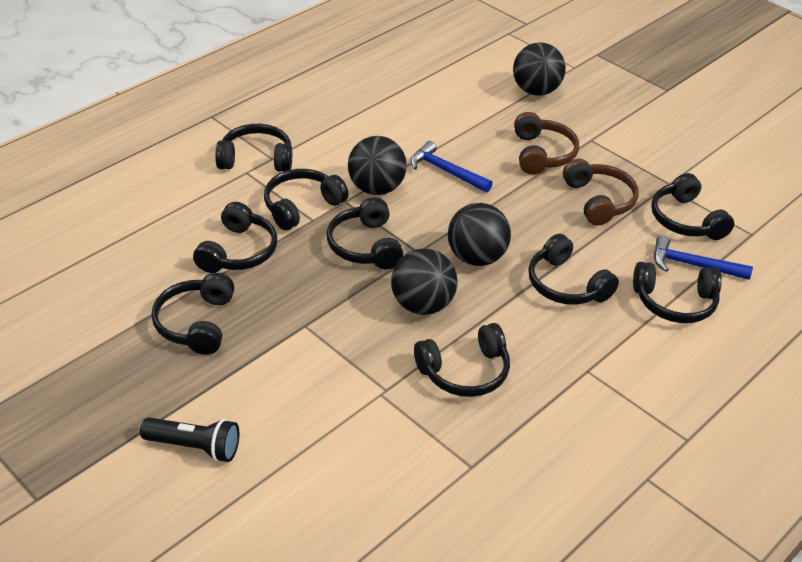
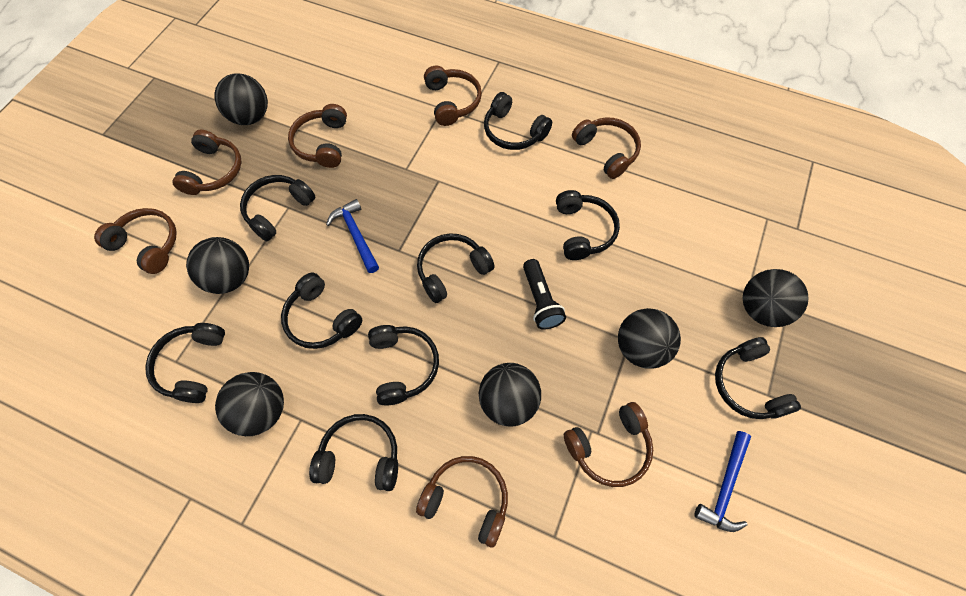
black ball: 4 -> 6
brown headphones: 2 -> 7

